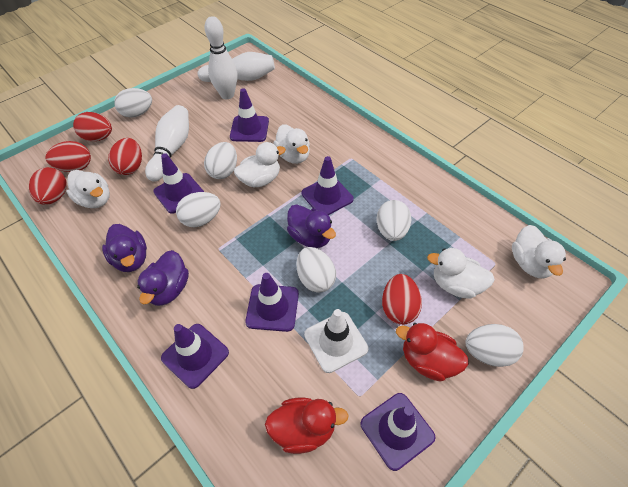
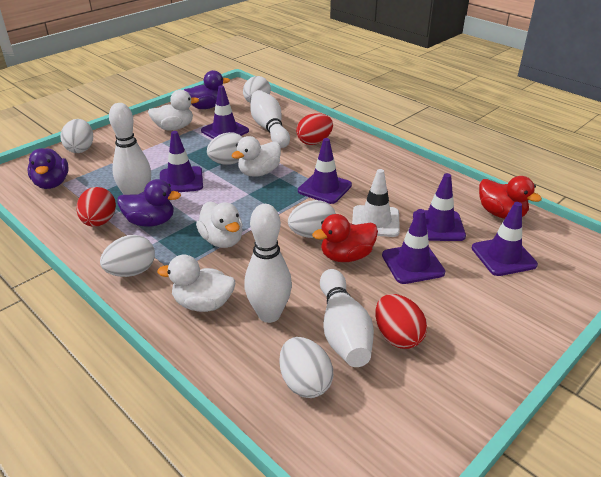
red egg: 5 -> 3
white bowling pin: 3 -> 4
white duck: 5 -> 4

